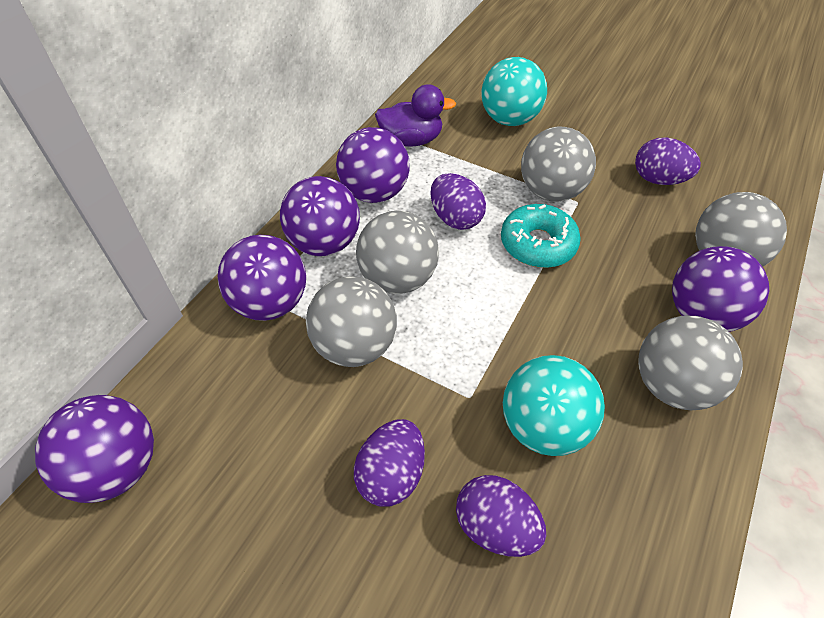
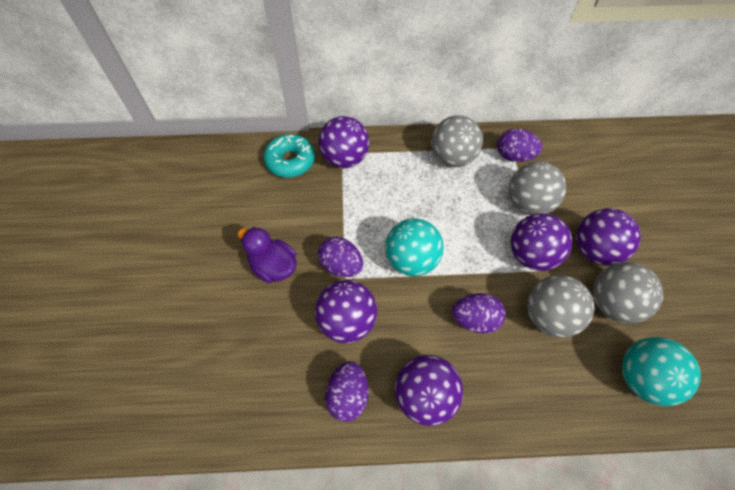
grey ball: 5 -> 4

